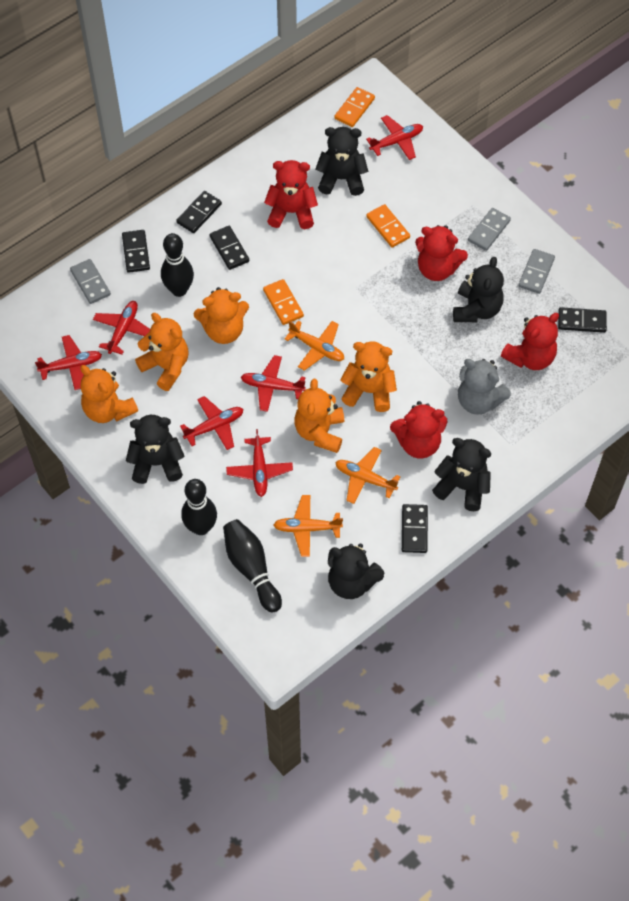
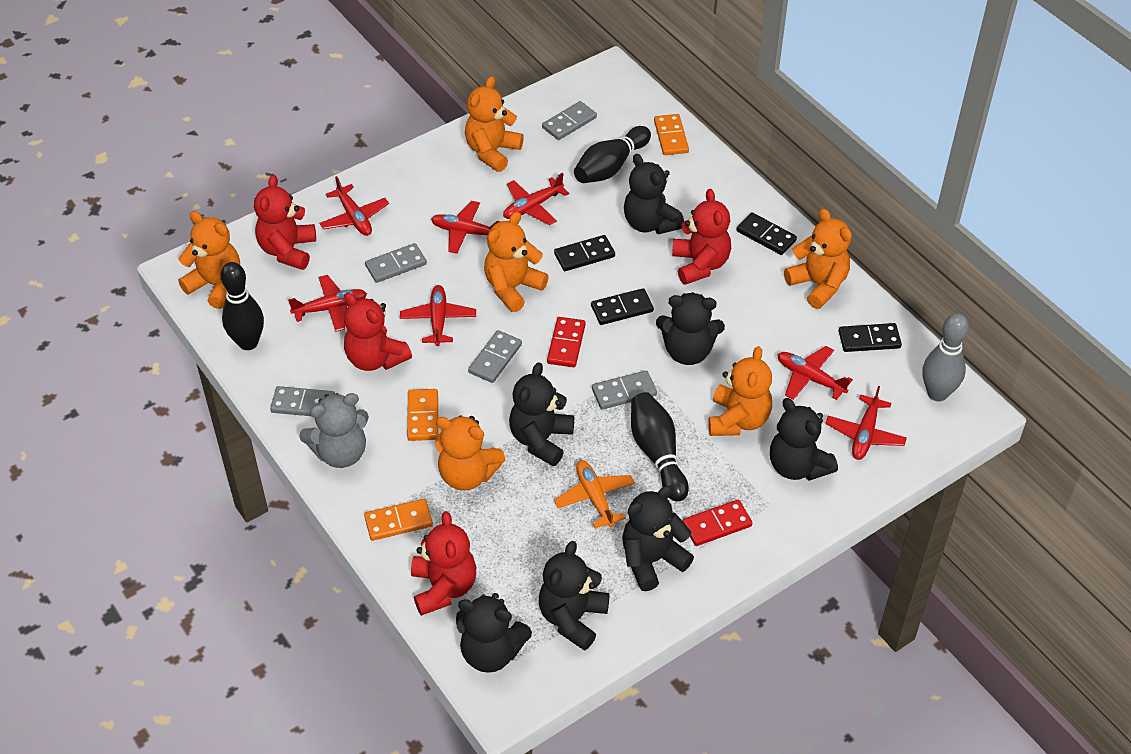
black domino: 5 -> 4
black teddy bear: 5 -> 7
grey bowling pin: 0 -> 1
grey domino: 3 -> 5
orange plane: 3 -> 1
orange teddy bear: 5 -> 6
red domino: 0 -> 2
red plane: 6 -> 7

